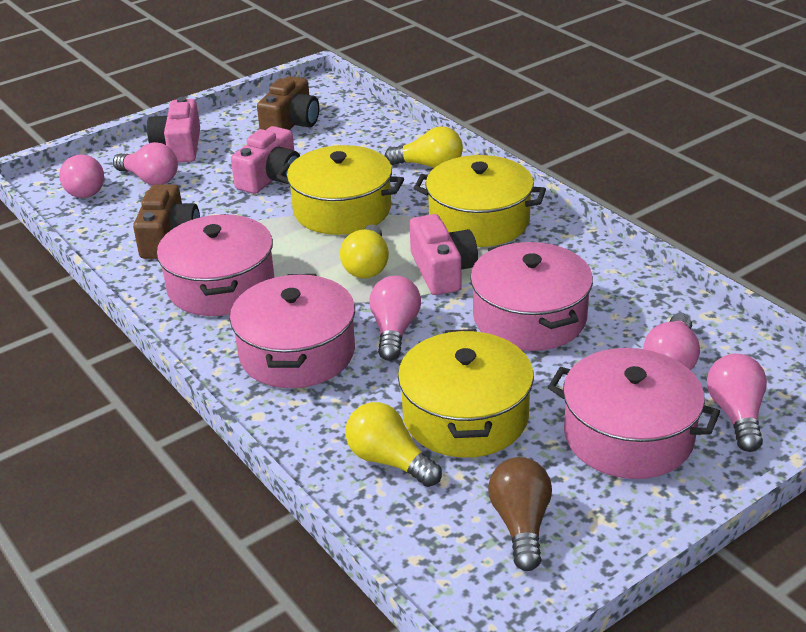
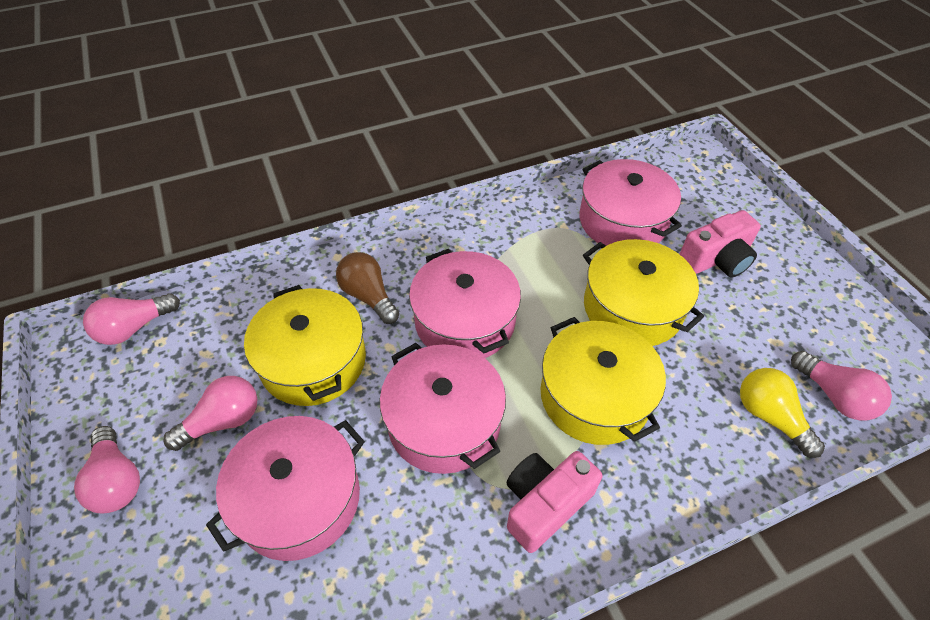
brown camera: 2 -> 0
pink camera: 3 -> 2
pink light bulb: 5 -> 4
yellow light bulb: 3 -> 1

